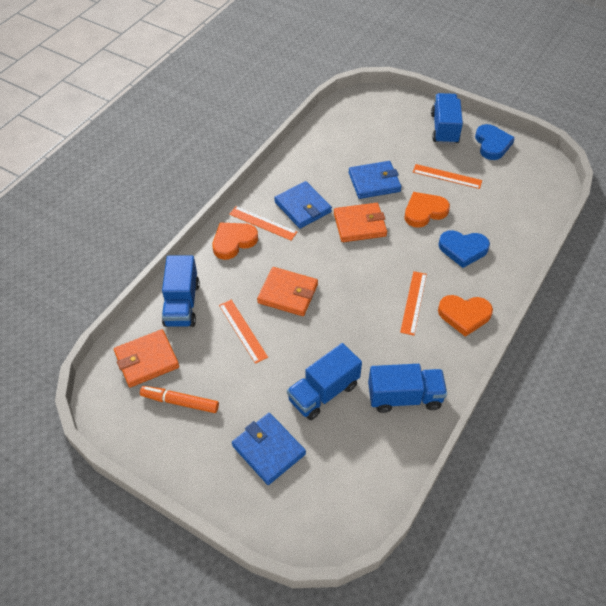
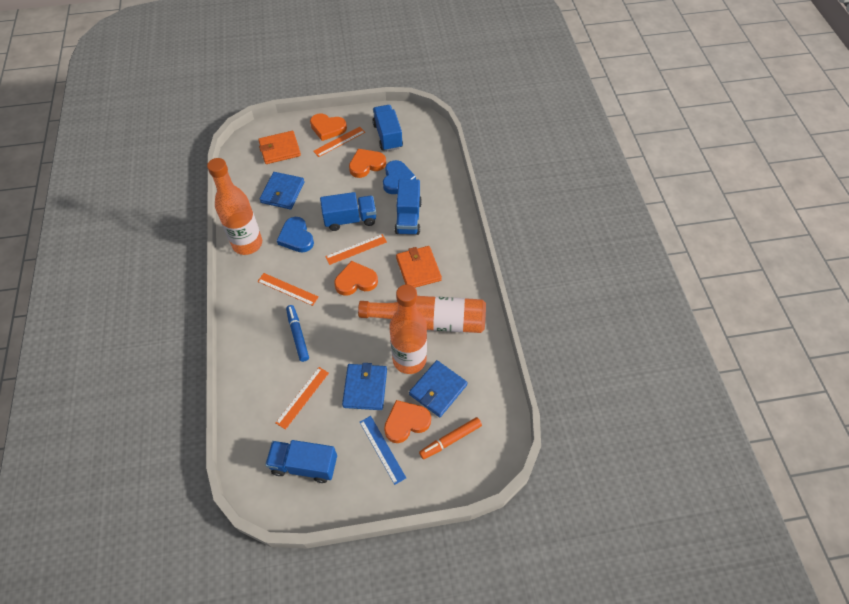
blue marker: 0 -> 1
blue ruler: 0 -> 1
orange bottle: 0 -> 3
orange heart: 3 -> 4
orange wallet: 3 -> 2

